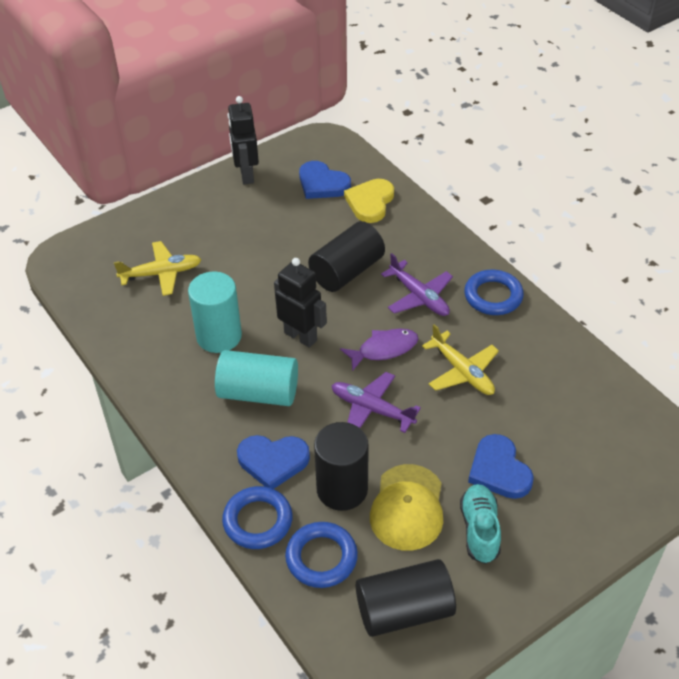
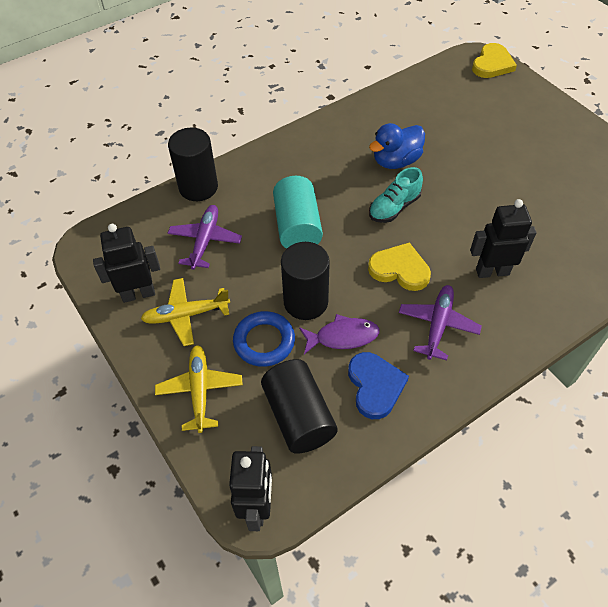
black robot: 2 -> 3
blue duck: 0 -> 1
blue heart: 3 -> 1
blue ring: 3 -> 1
turquoise cylinder: 2 -> 1
yellow cap: 1 -> 0
yellow heart: 1 -> 2

